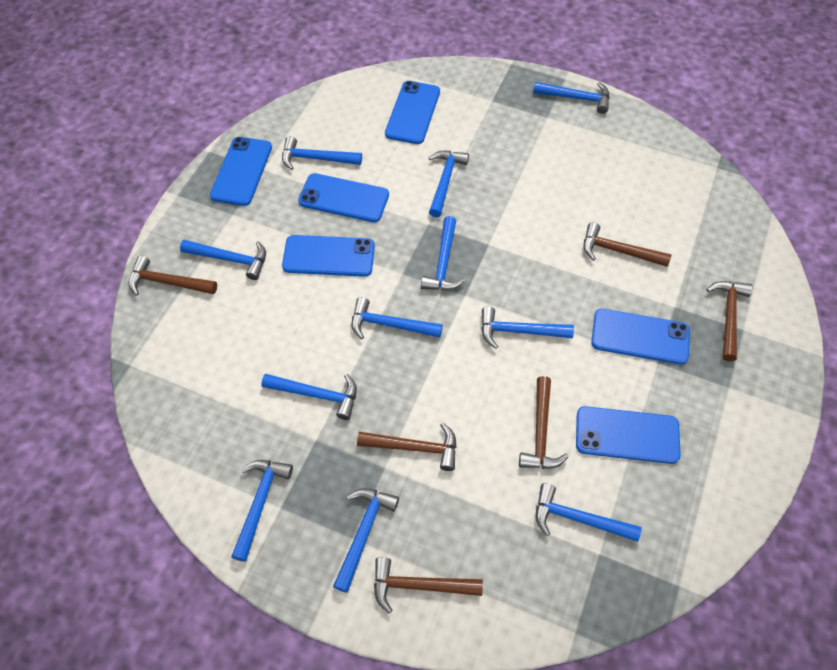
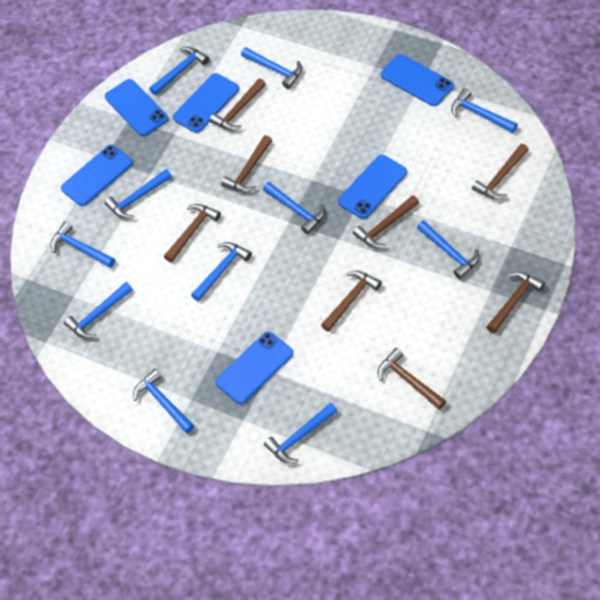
brown hammer: 6 -> 8

